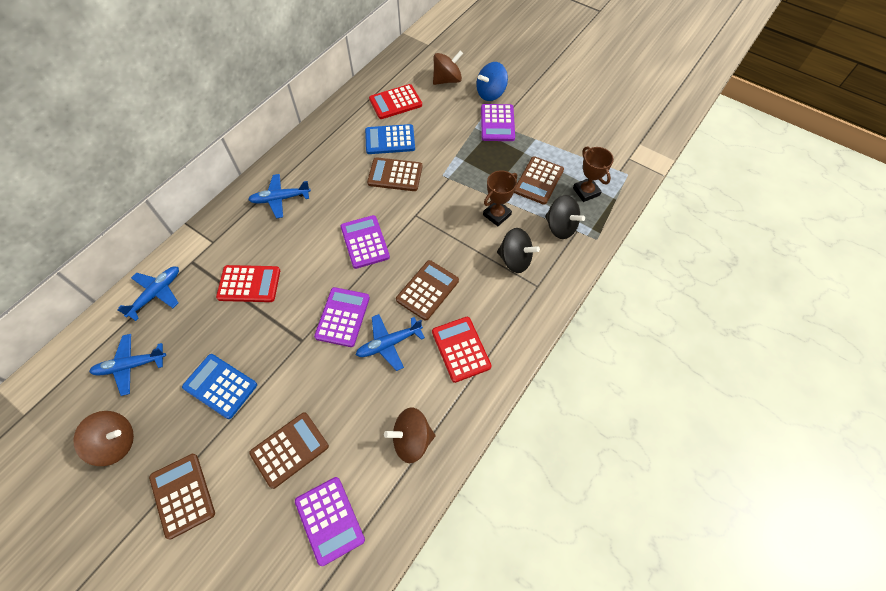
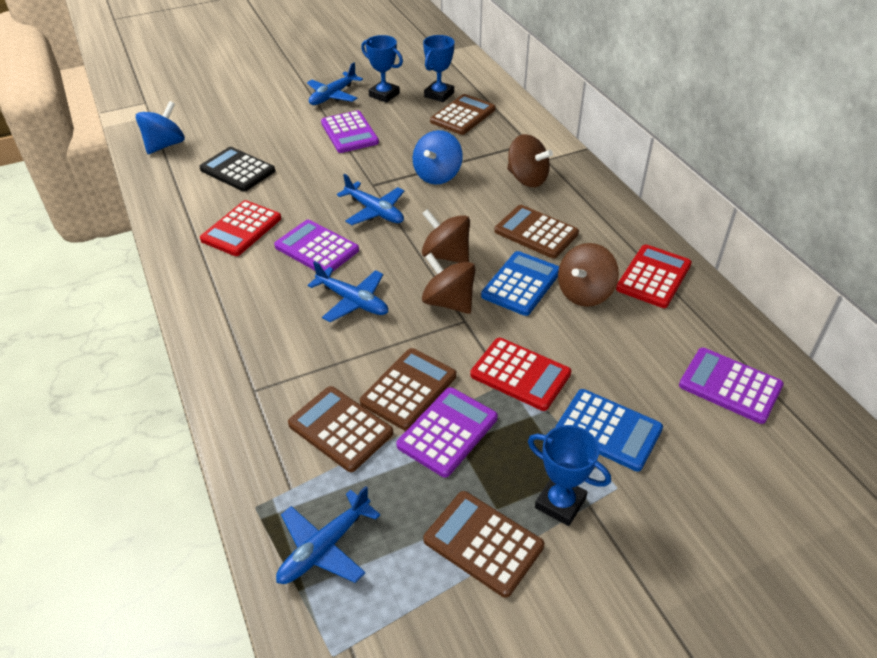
black calculator: 0 -> 1
black spinning top: 2 -> 0
blue spinning top: 1 -> 2
blue trophy: 0 -> 3
brown spinning top: 3 -> 4
brown trophy: 2 -> 0

